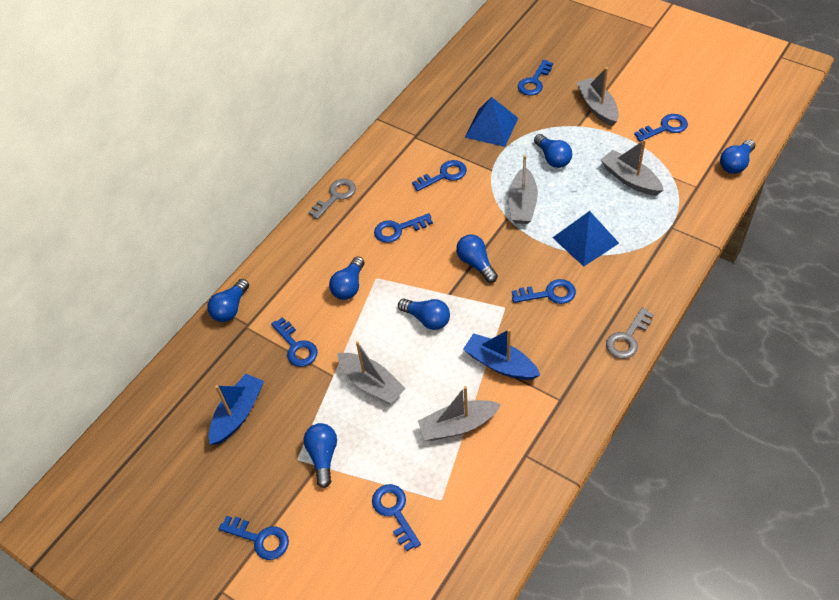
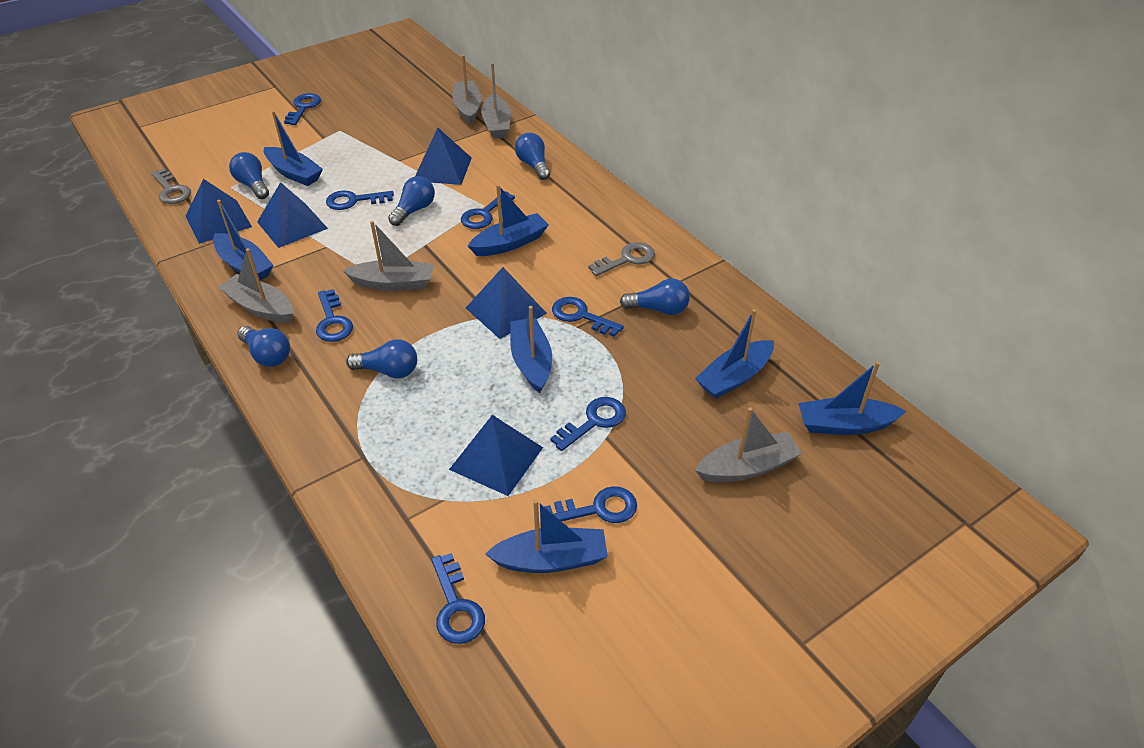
blue boat: 2 -> 7
blue light bulb: 7 -> 6
blue pyramid: 2 -> 5

